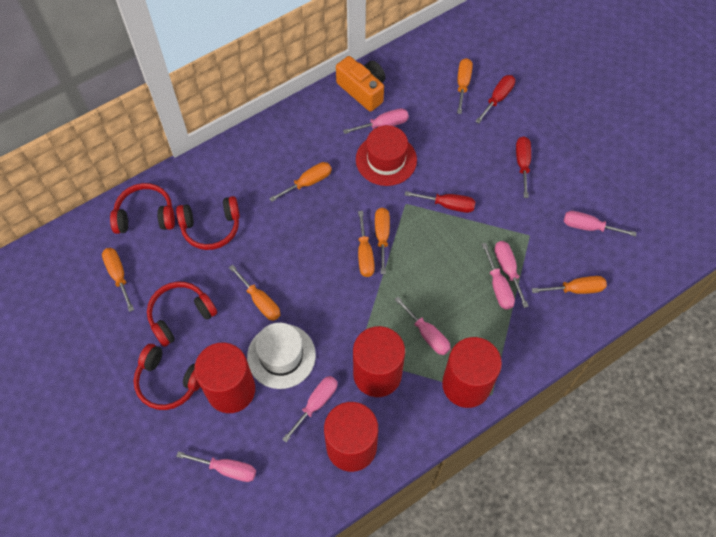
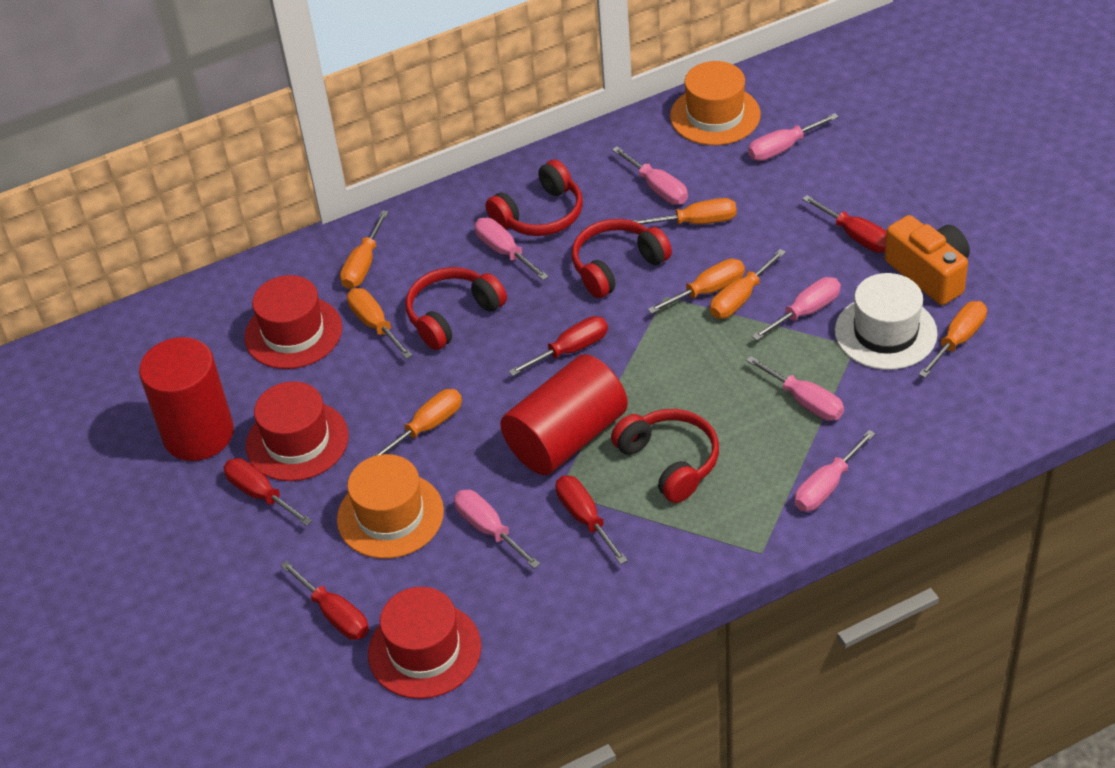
orange hat: 0 -> 2
red cylinder: 4 -> 2
red hat: 1 -> 3
red screwdriver: 3 -> 5

